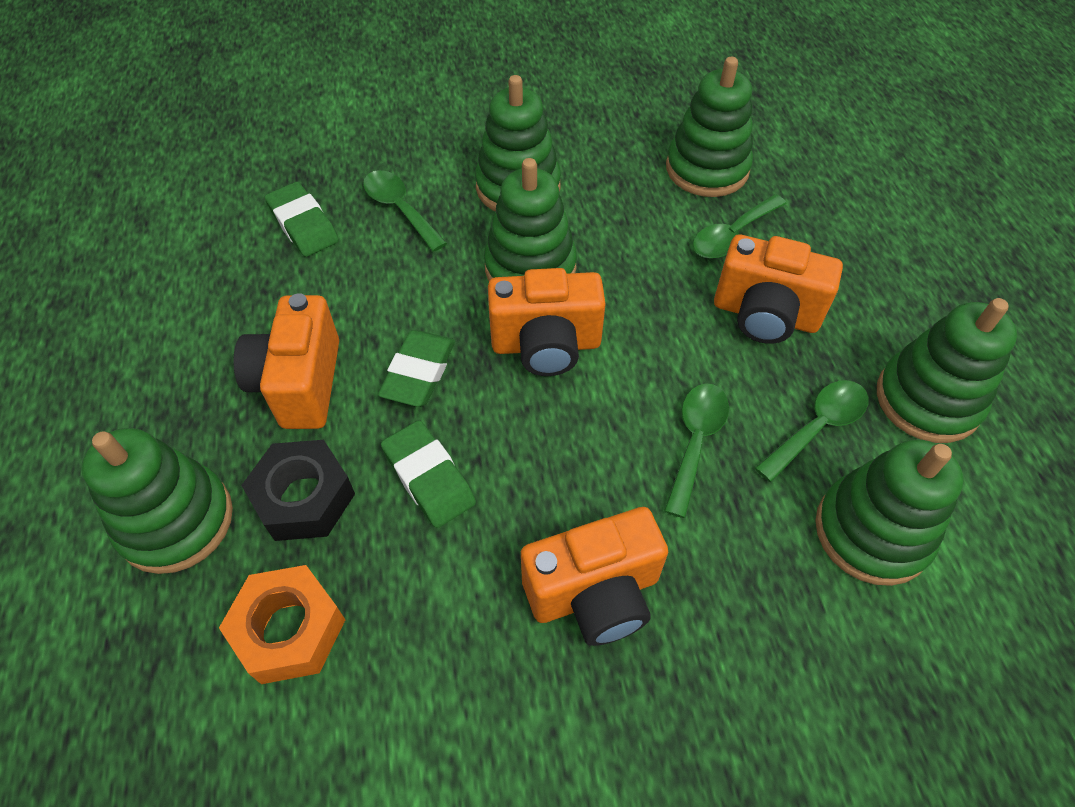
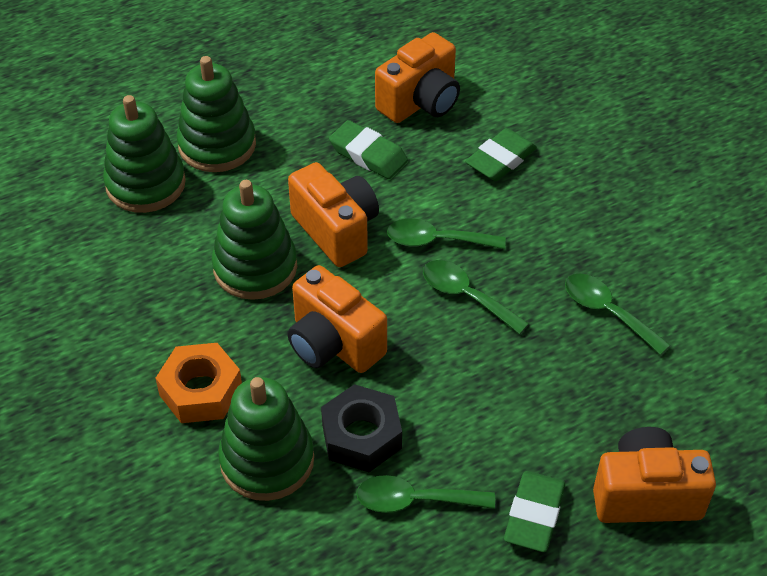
green stacking toy: 6 -> 4

